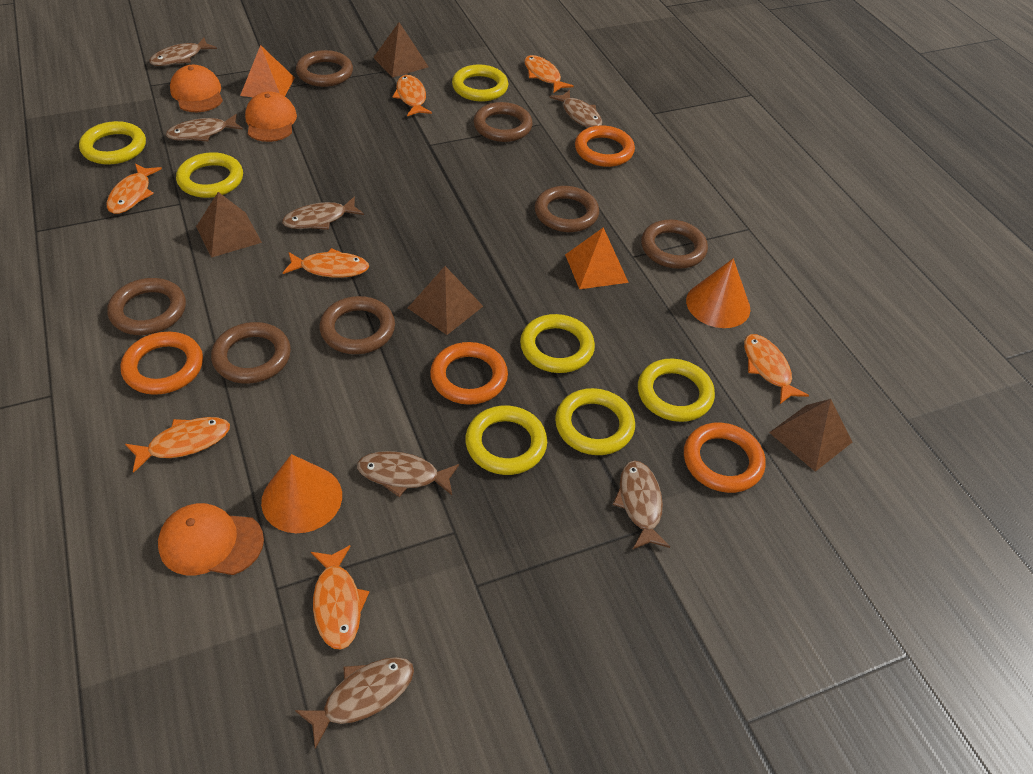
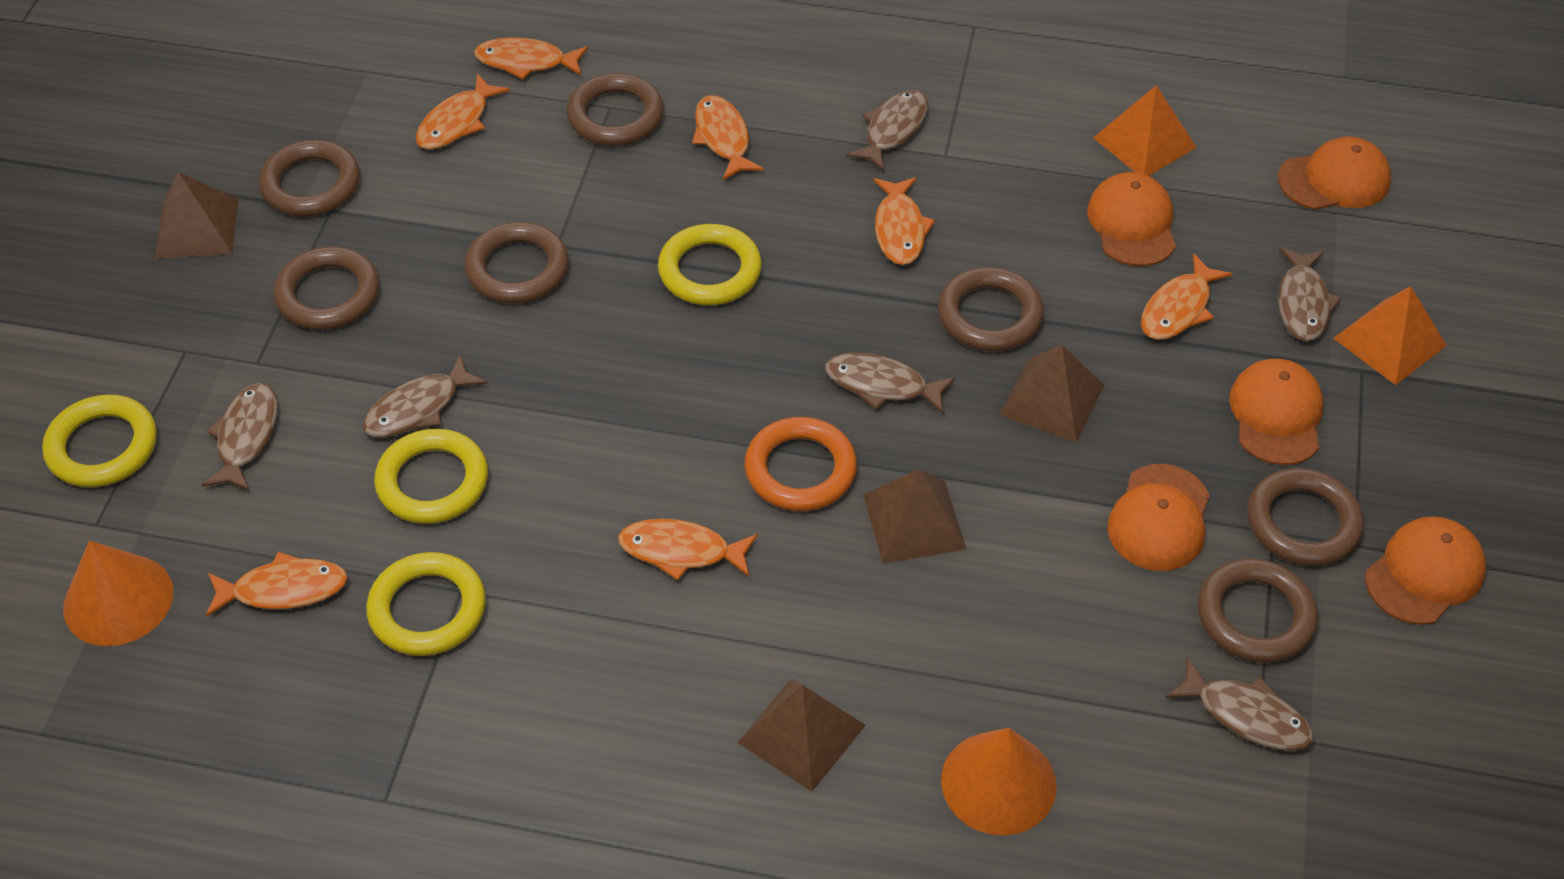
brown fish: 7 -> 6
orange cap: 3 -> 5
orange ring: 4 -> 1
yellow ring: 7 -> 4

